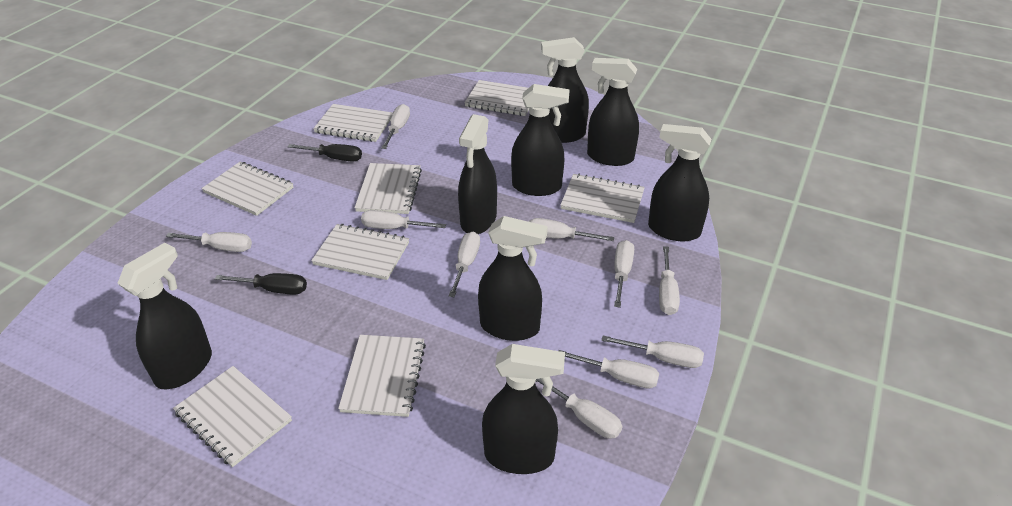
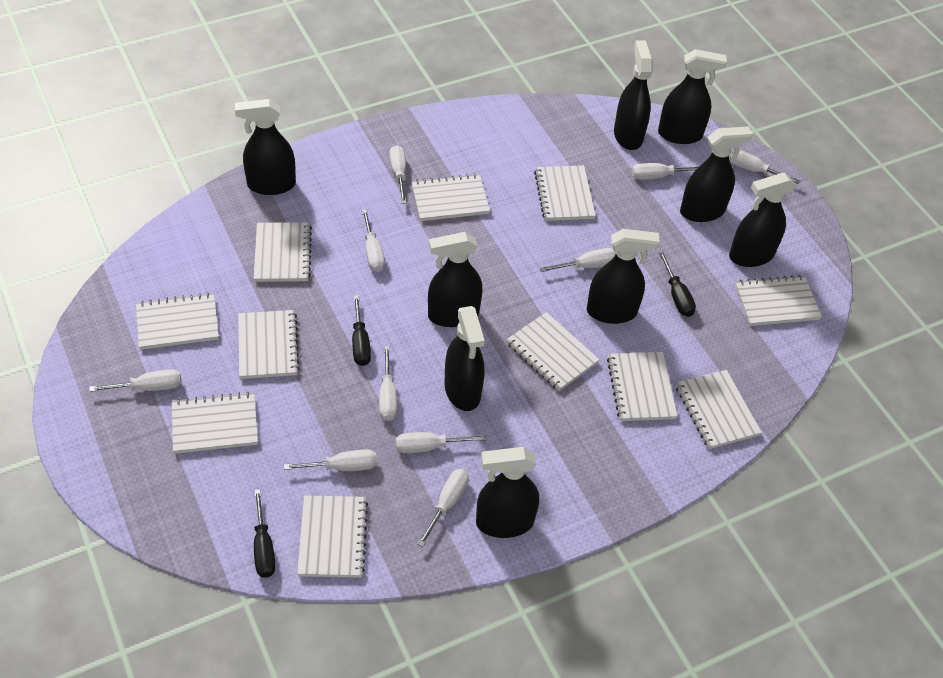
black screwdriver: 2 -> 3
black spray bottle: 8 -> 9
white notebook: 8 -> 11

